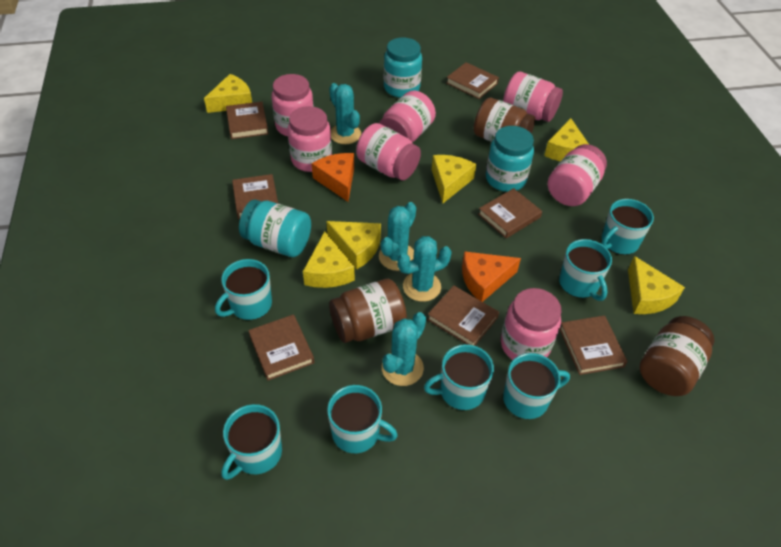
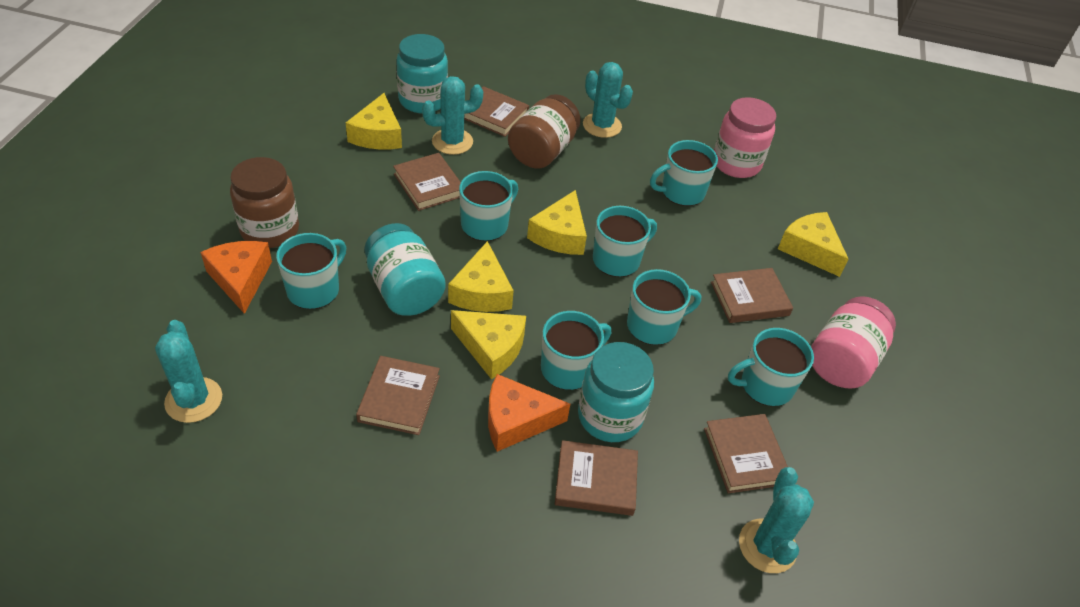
brown book: 7 -> 6
brown jar: 3 -> 2
pink jar: 7 -> 2
yellow cheese: 6 -> 5

